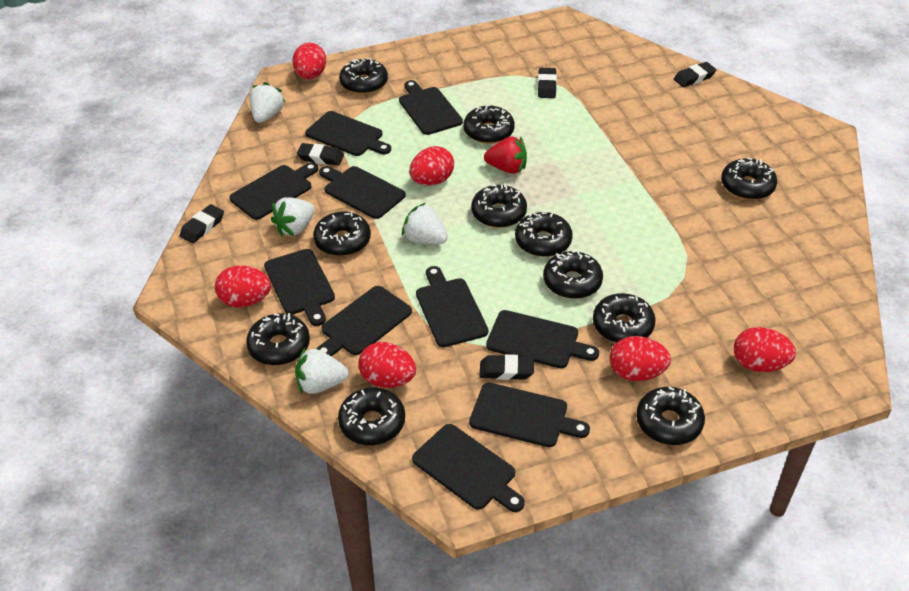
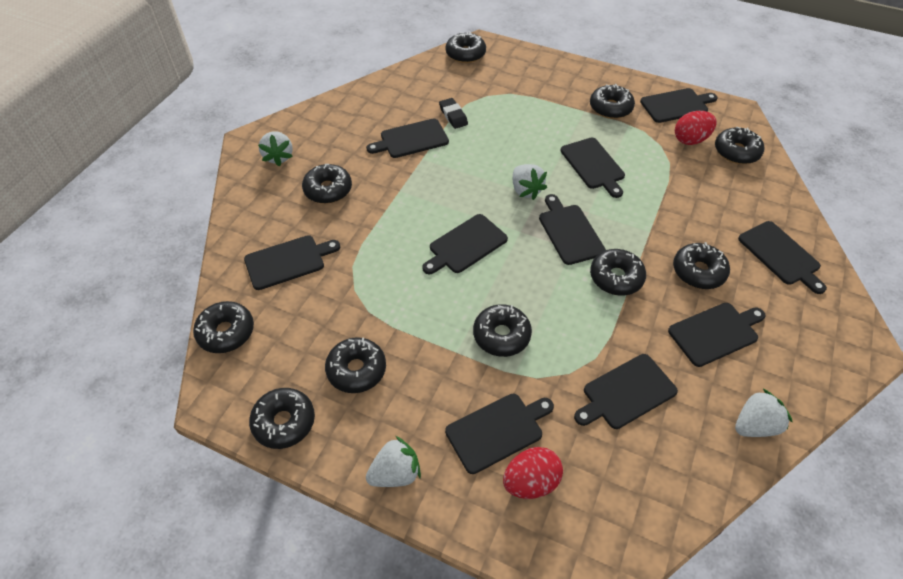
black donut: 11 -> 10
black eraser: 5 -> 1
red egg: 6 -> 2
red strawberry: 1 -> 0

